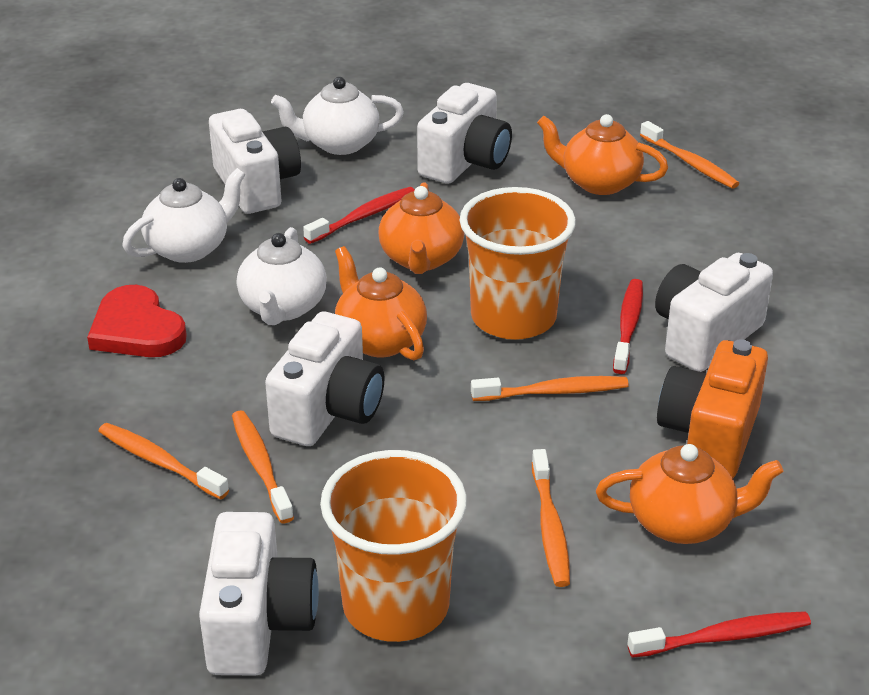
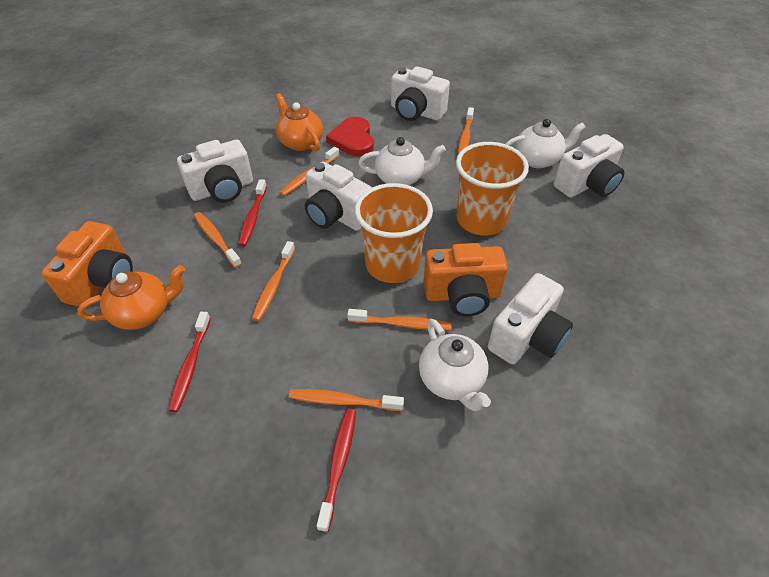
orange camera: 1 -> 2
orange teapot: 4 -> 2
orange toothbrush: 5 -> 6

